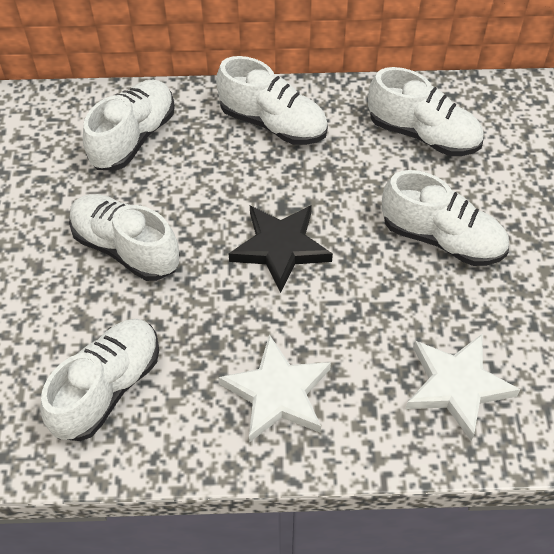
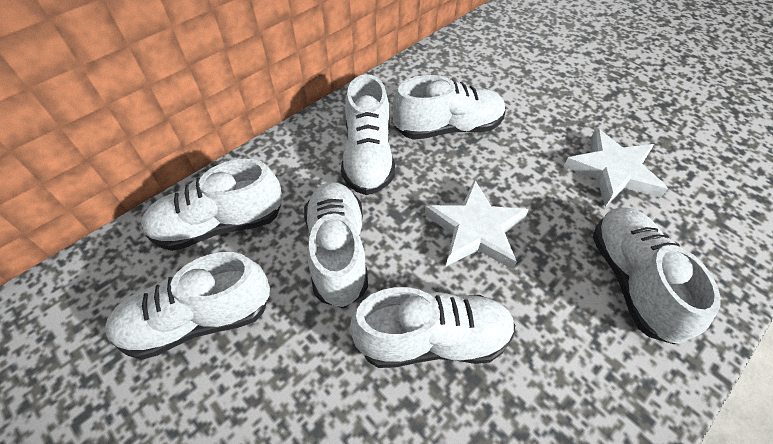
black star: 1 -> 0
white shoe: 6 -> 7

